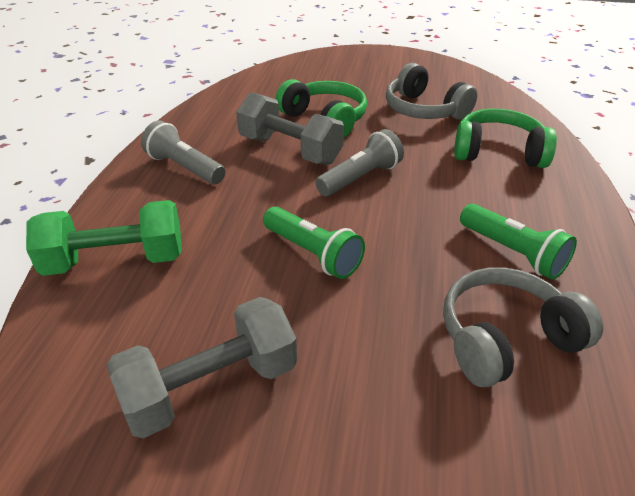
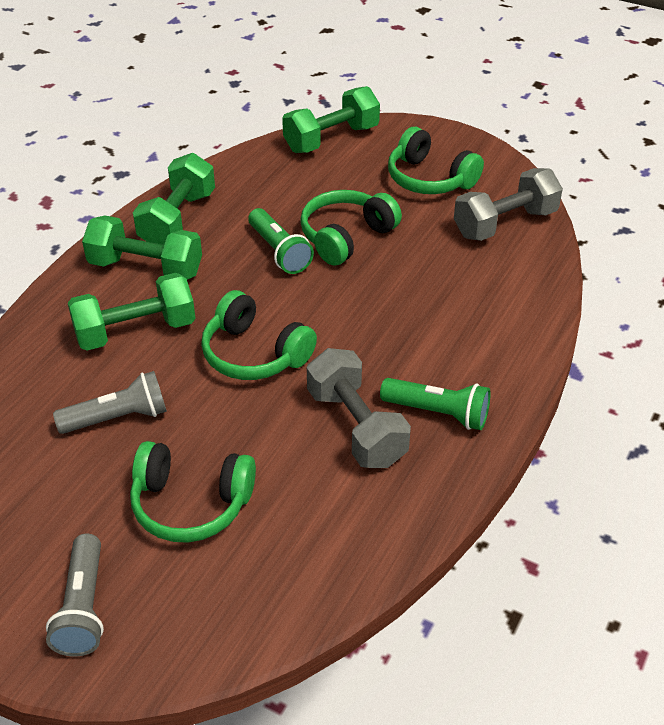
green dumbbell: 1 -> 4
green headphones: 2 -> 4
grey headphones: 2 -> 0

